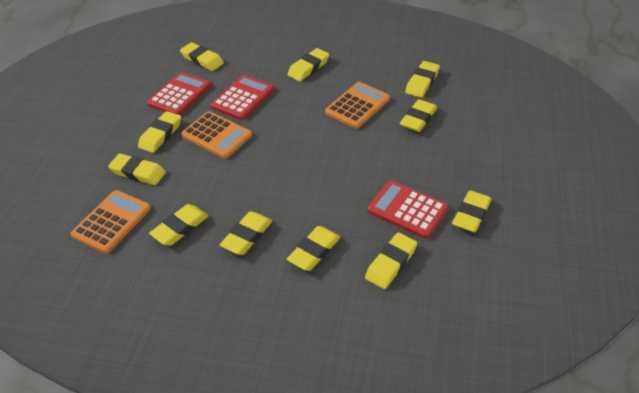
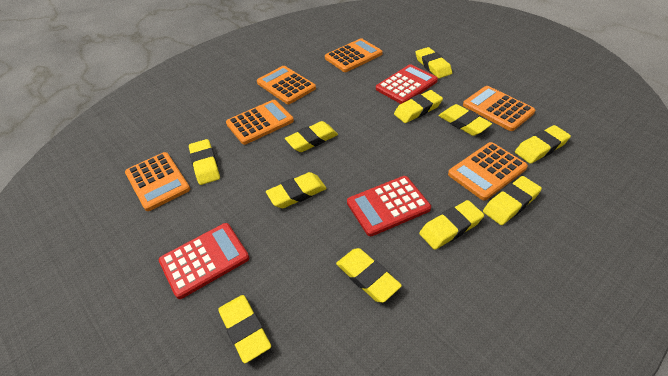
orange calculator: 3 -> 6

